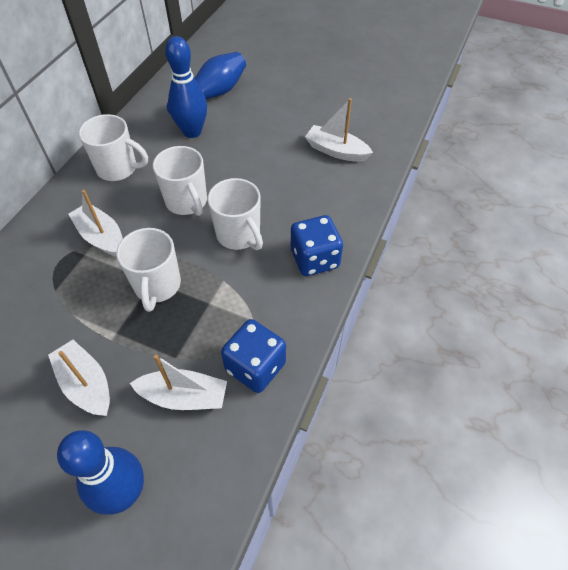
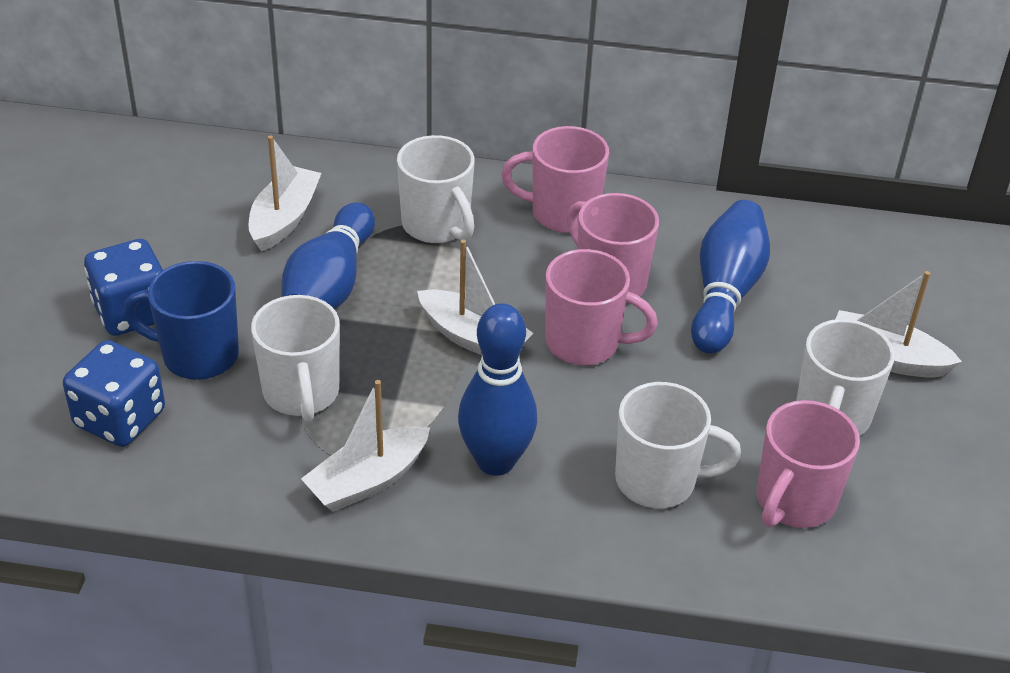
blue mug: 0 -> 1
pink mug: 0 -> 4

